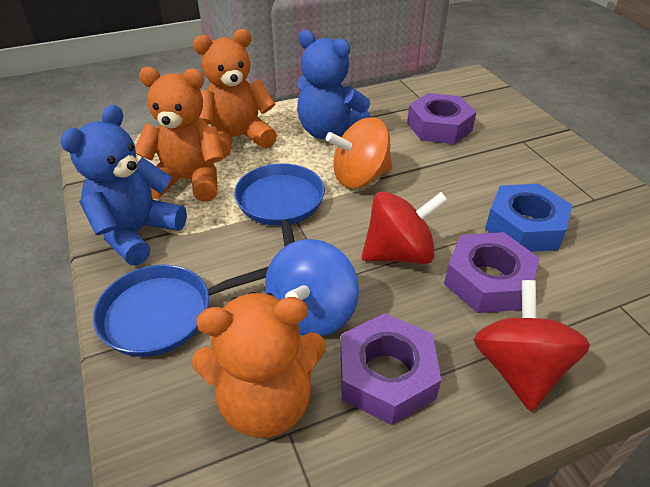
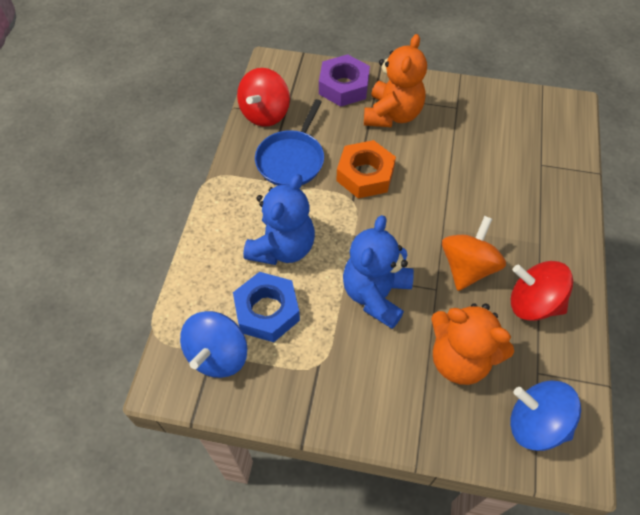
blue pan: 2 -> 1
blue spinning top: 1 -> 2
orange nut: 0 -> 1
orange teddy bear: 3 -> 2
purple nut: 3 -> 1

